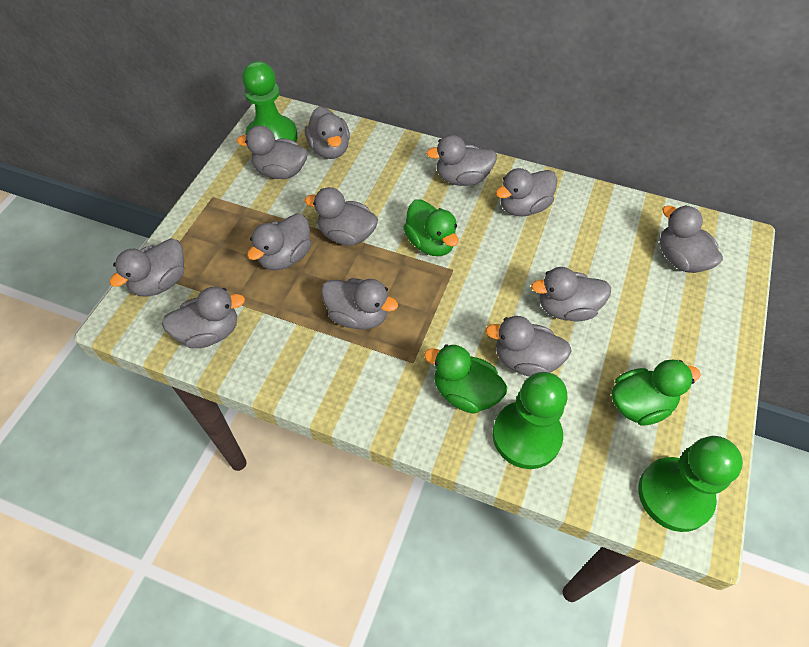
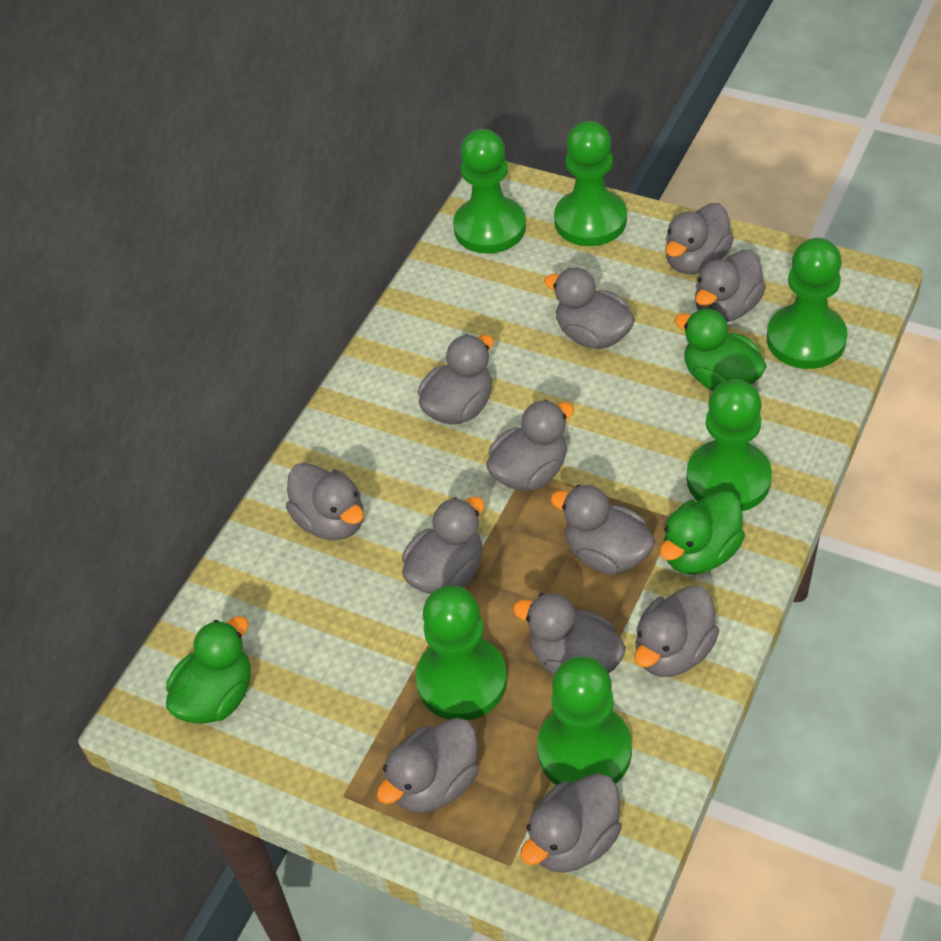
green pawn: 3 -> 6

